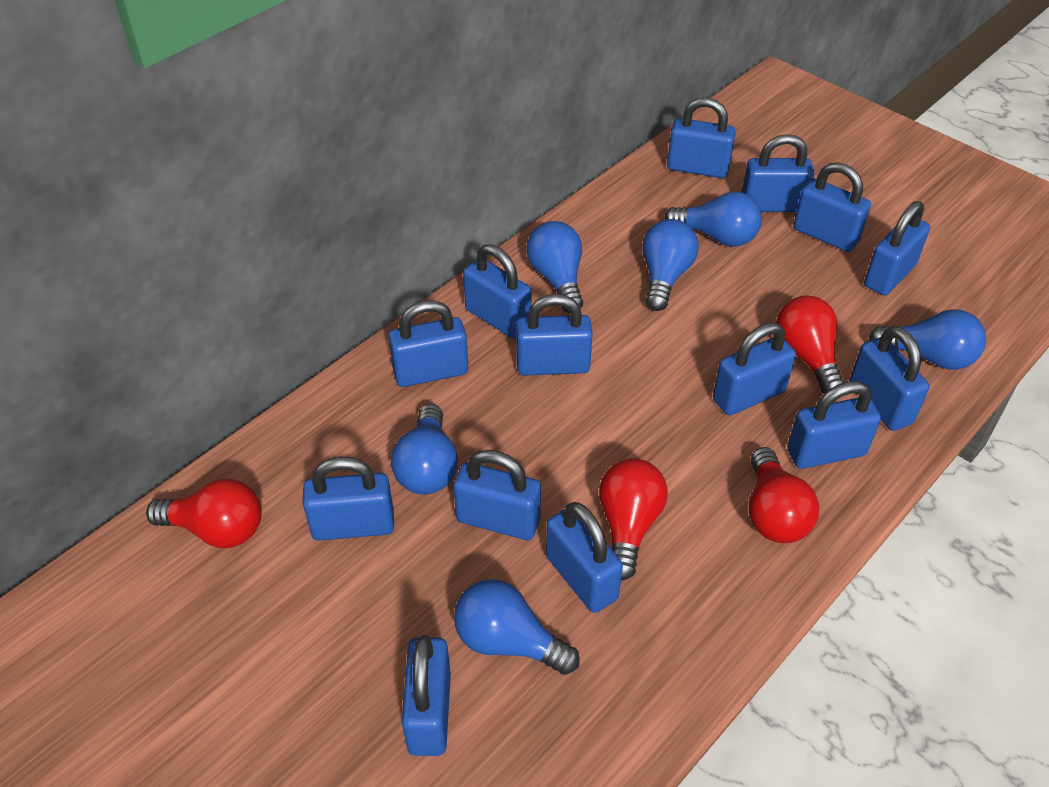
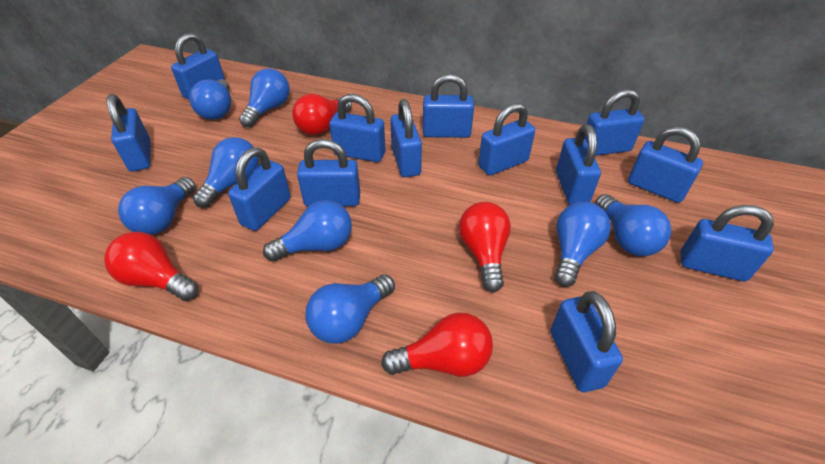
blue light bulb: 6 -> 8
blue padlock: 14 -> 13

